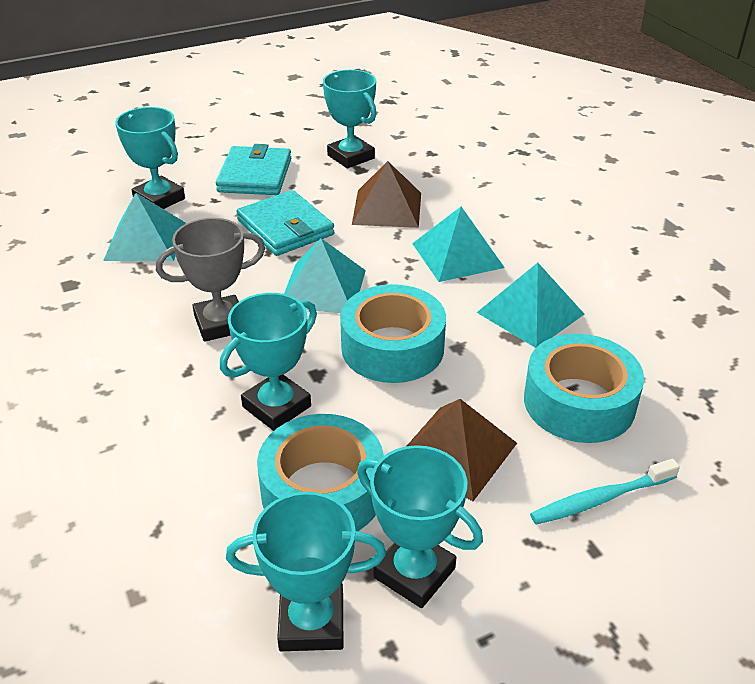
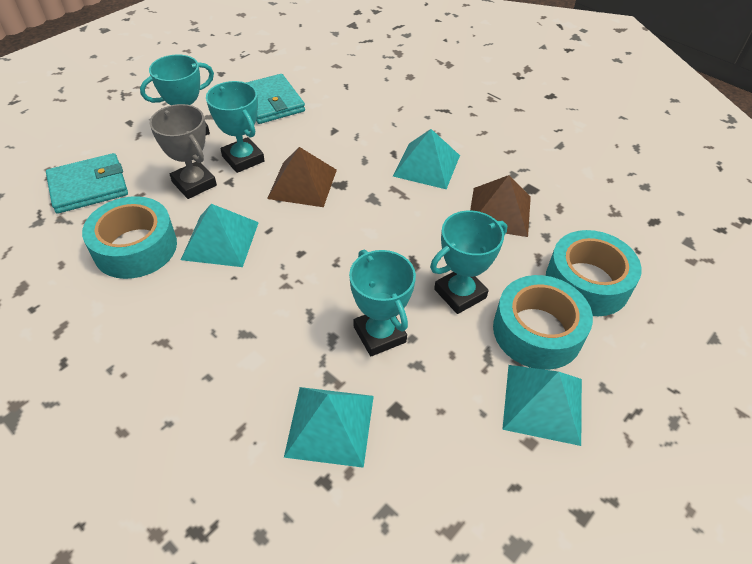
turquoise toothbrush: 1 -> 0
turquoise trophy: 5 -> 4

